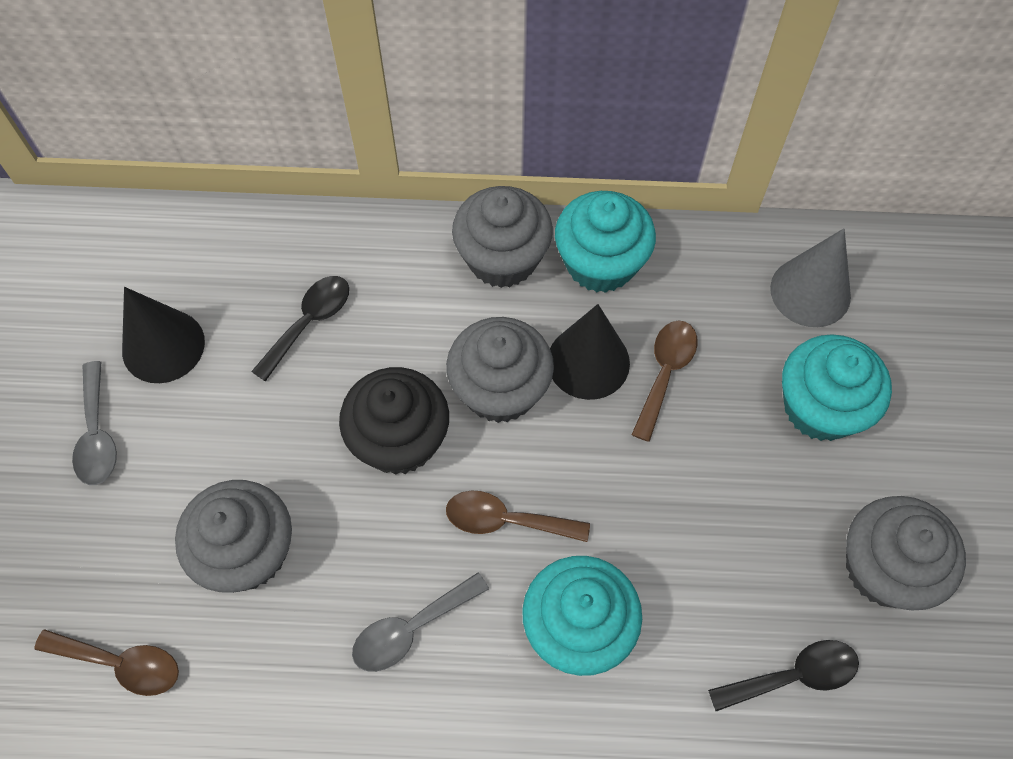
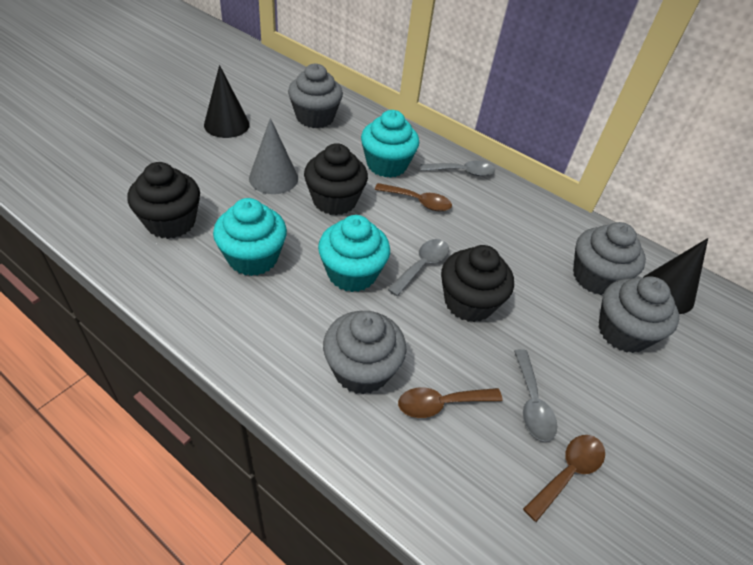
black cupcake: 1 -> 3
black spoon: 2 -> 0
grey spoon: 2 -> 3

